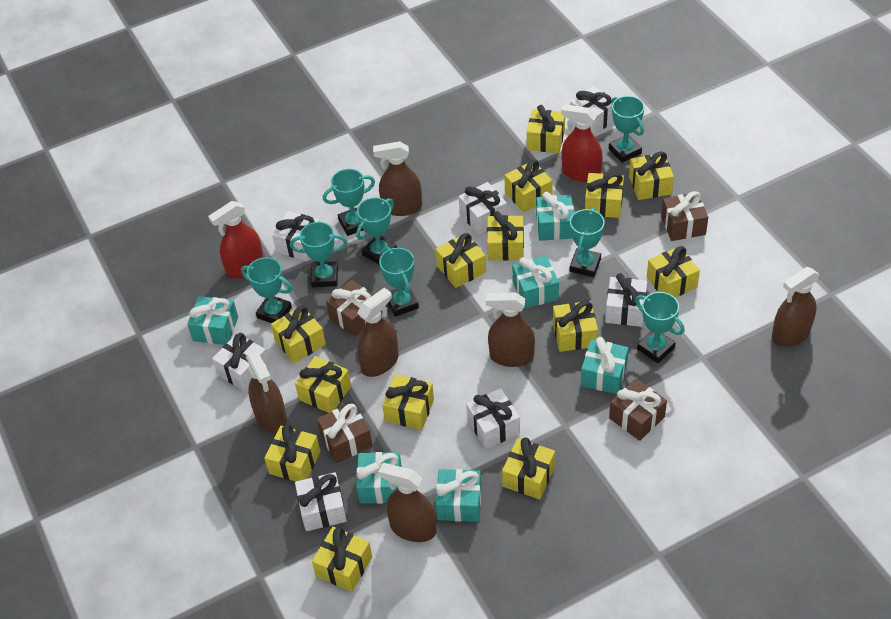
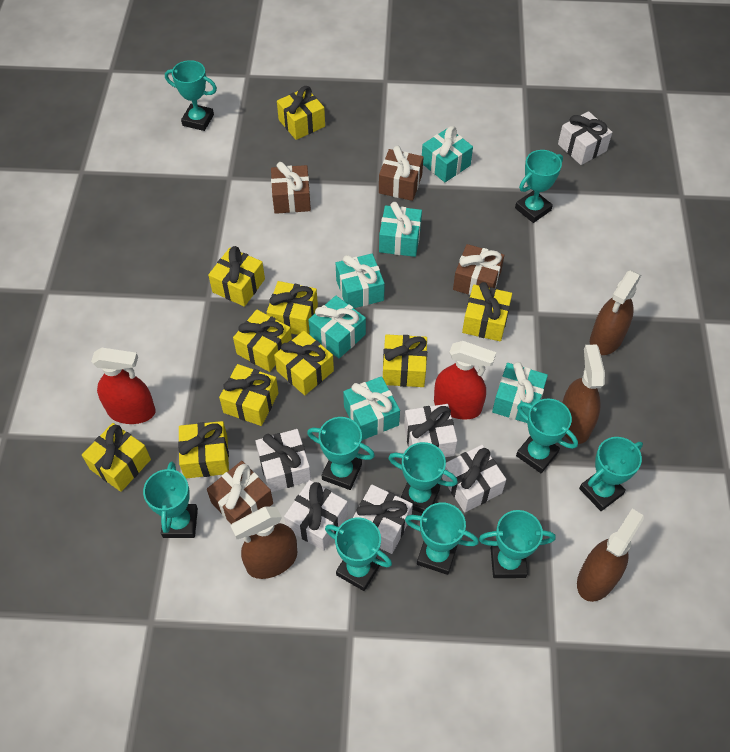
brown spray bottle: 6 -> 4
turquoise trophy: 8 -> 10
white gift: 7 -> 6
yellow gift: 14 -> 10

